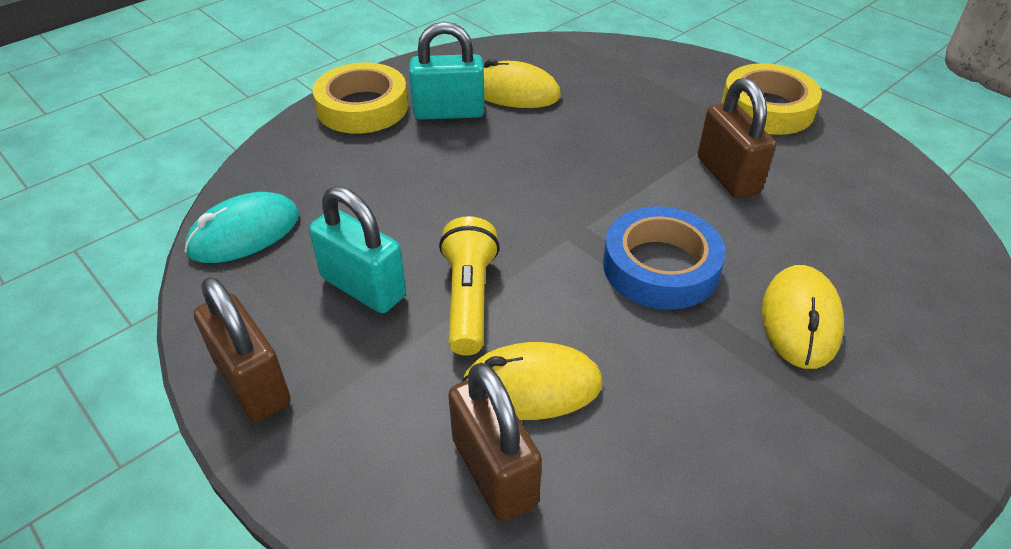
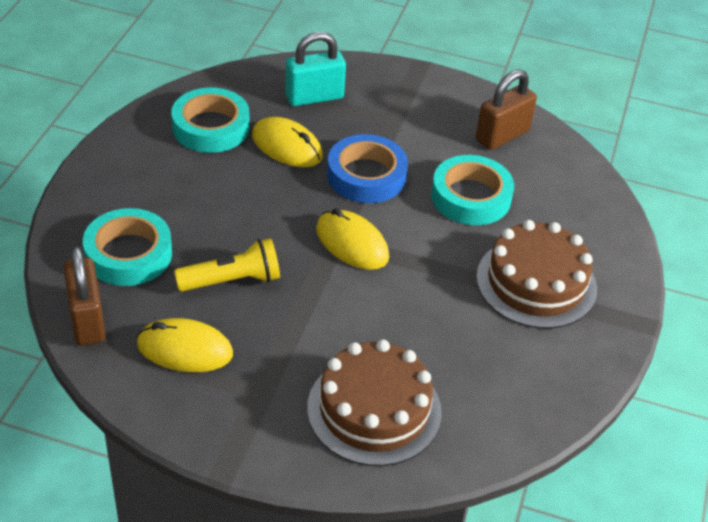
brown cake: 0 -> 2
brown padlock: 3 -> 2
turquoise mouse: 1 -> 0
turquoise padlock: 2 -> 1
turquoise tape: 0 -> 3
yellow tape: 2 -> 0

